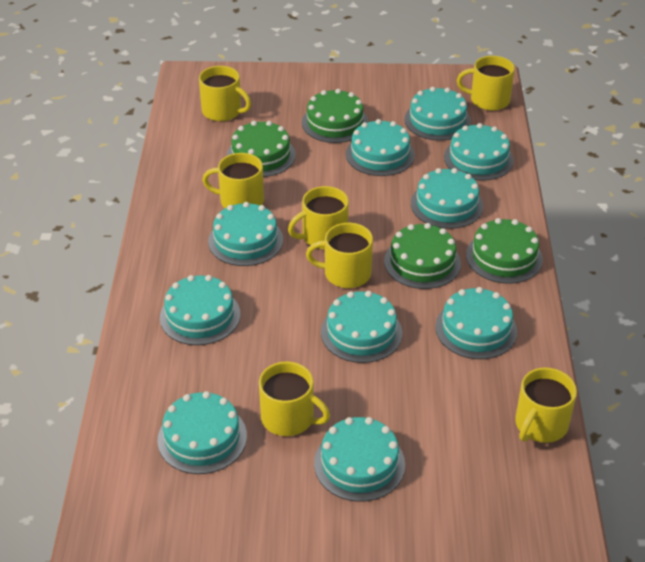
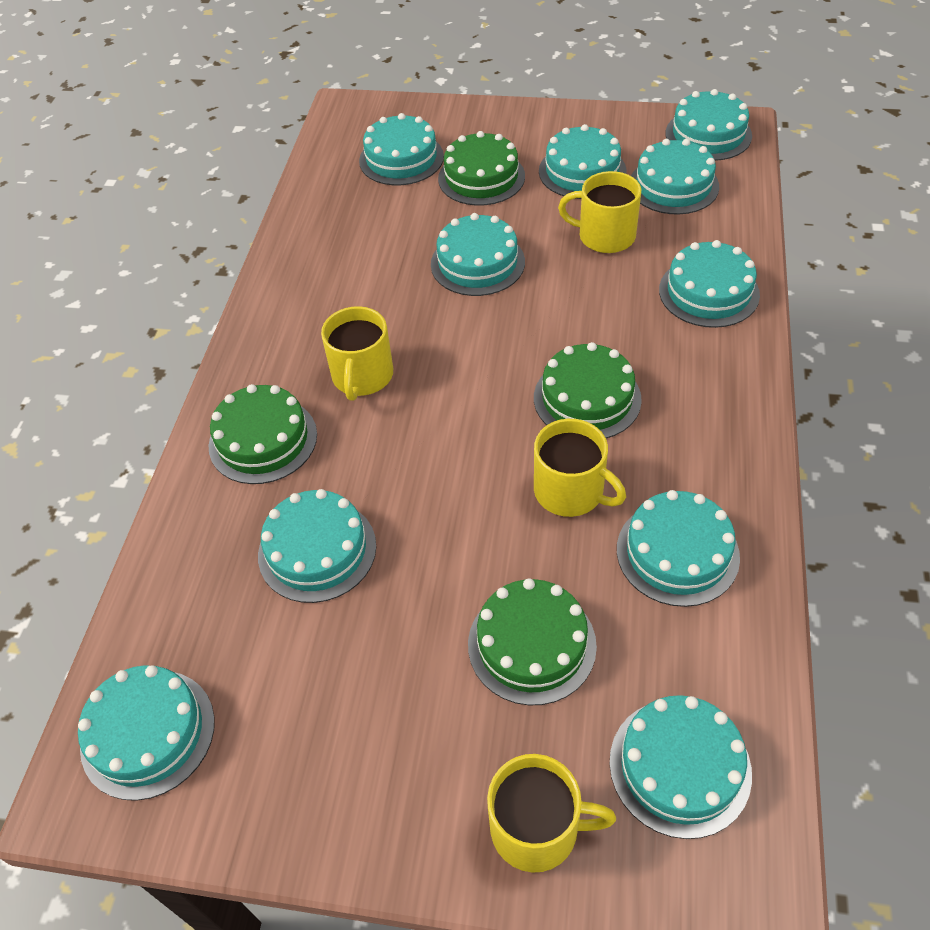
yellow mug: 7 -> 4

